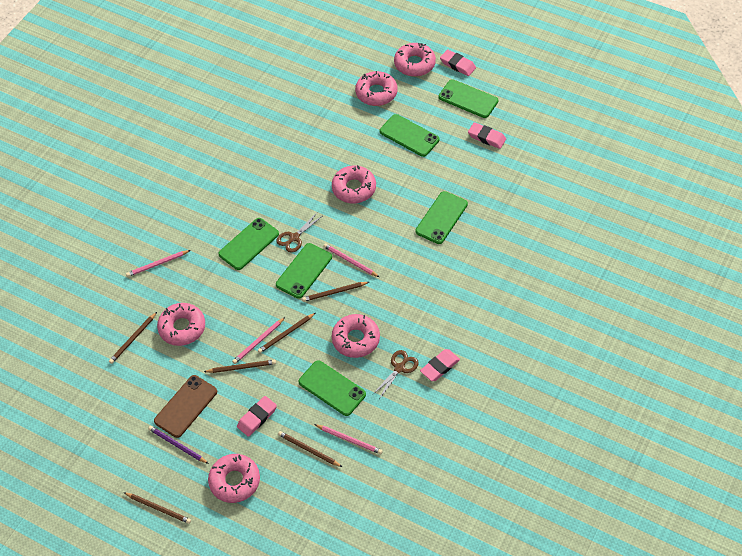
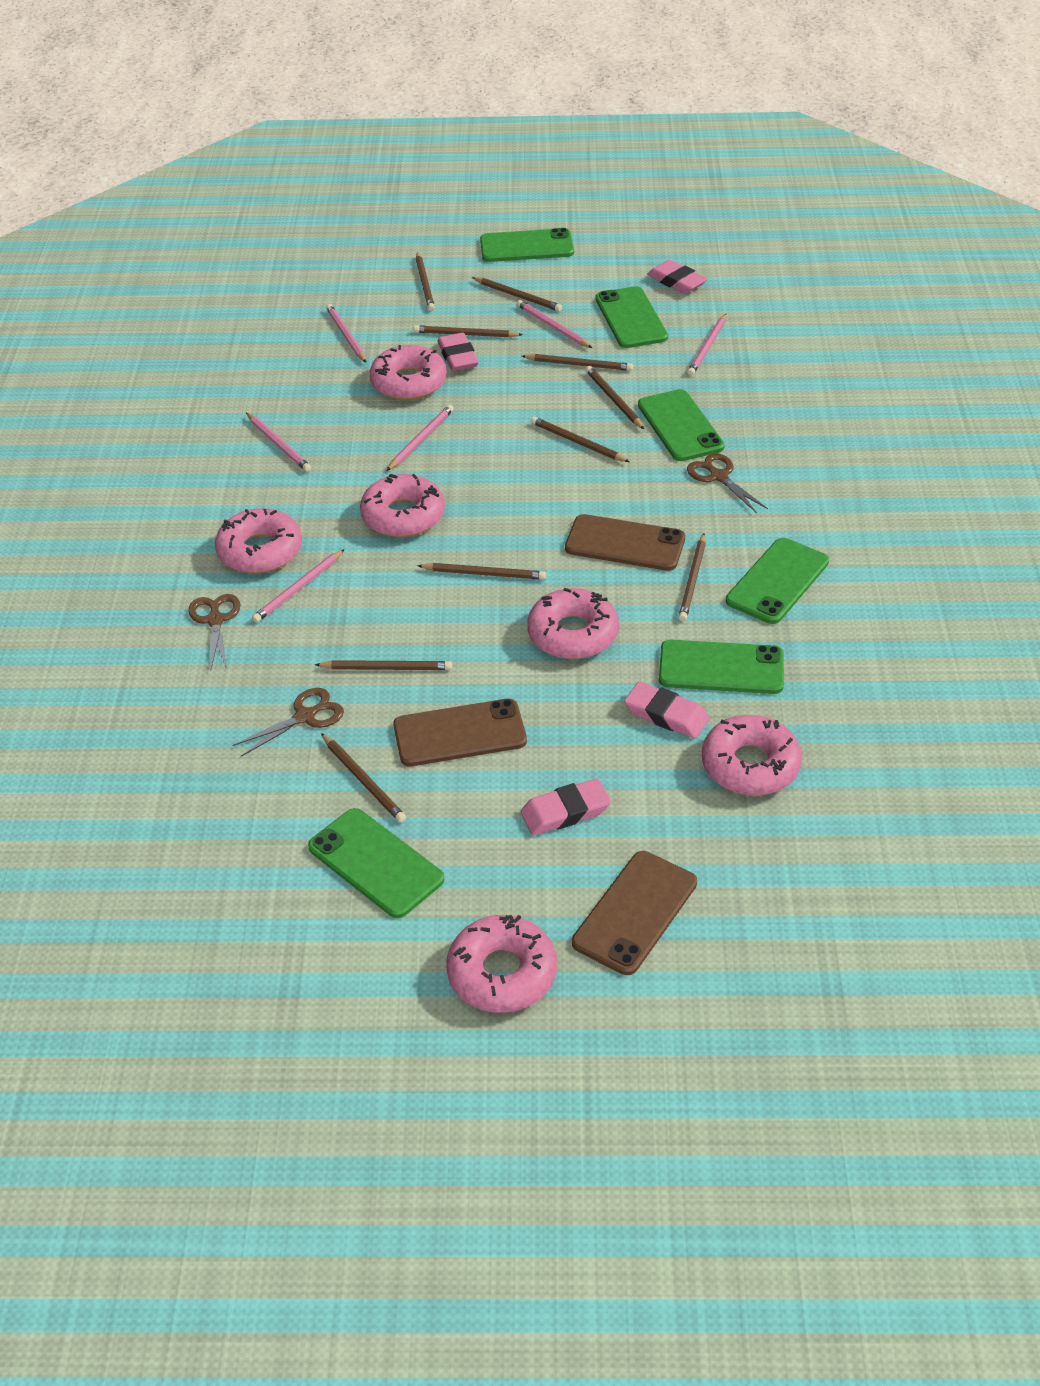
brown pencil: 6 -> 10
brown phone: 1 -> 3
brown scissors: 2 -> 3
pink pencil: 4 -> 6
purple pencil: 1 -> 0

